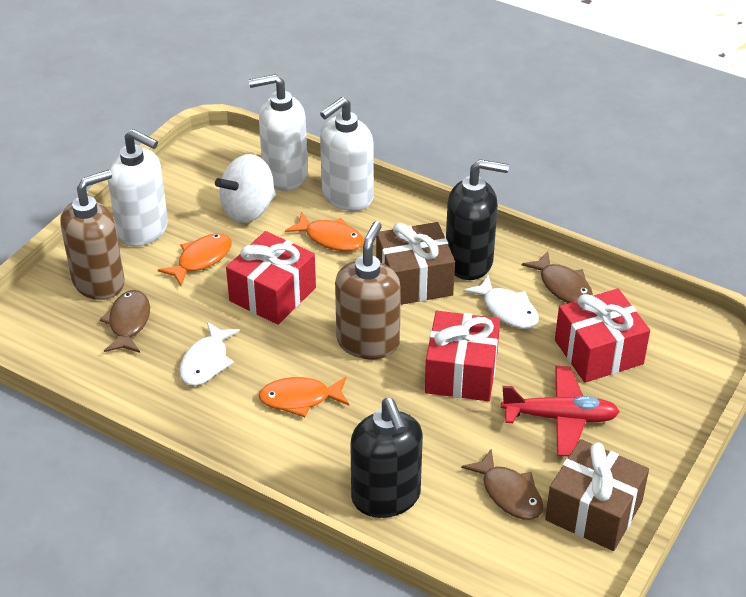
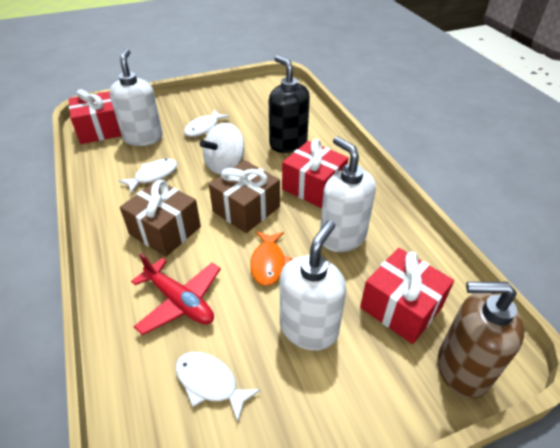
black soap dispenser: 2 -> 1
brown fish: 3 -> 0
brown soap dispenser: 2 -> 1
orange fish: 3 -> 1
white fish: 2 -> 3

